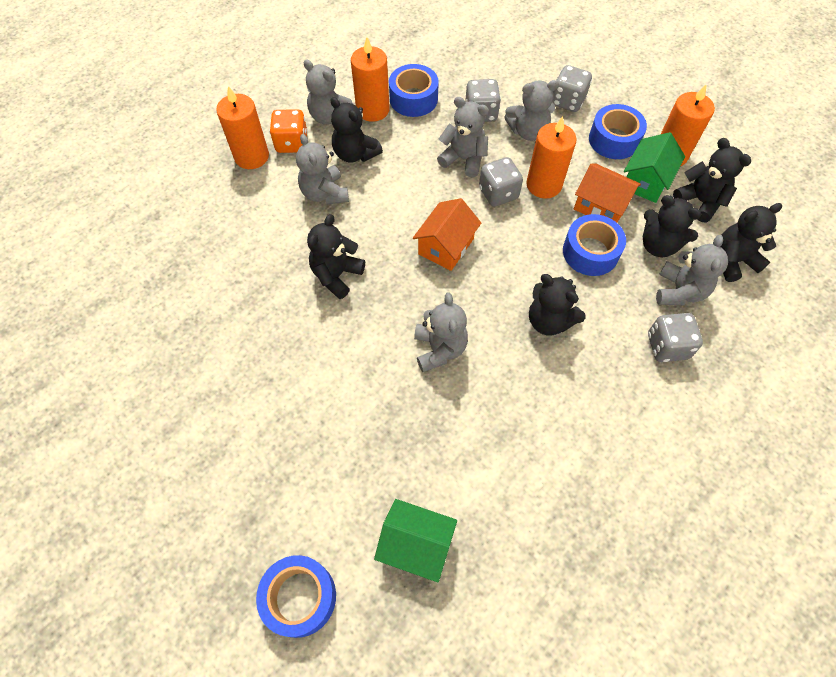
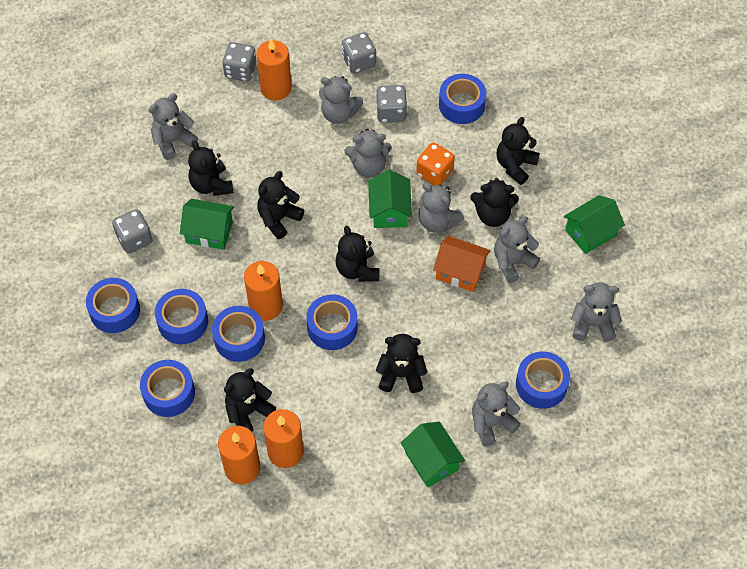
black teddy bear: 6 -> 7
blue tape: 4 -> 7
green house: 2 -> 4
grey teddy bear: 6 -> 7
orange house: 2 -> 1

